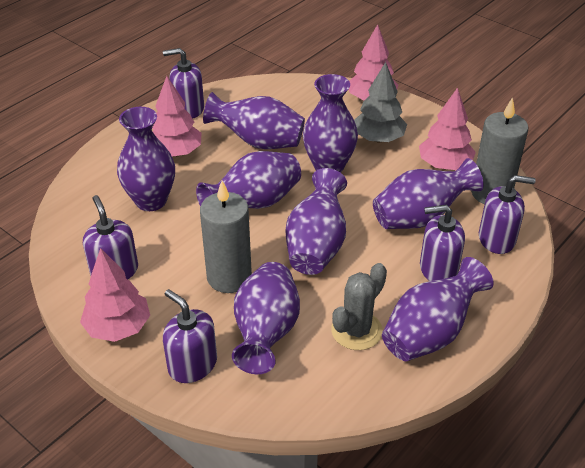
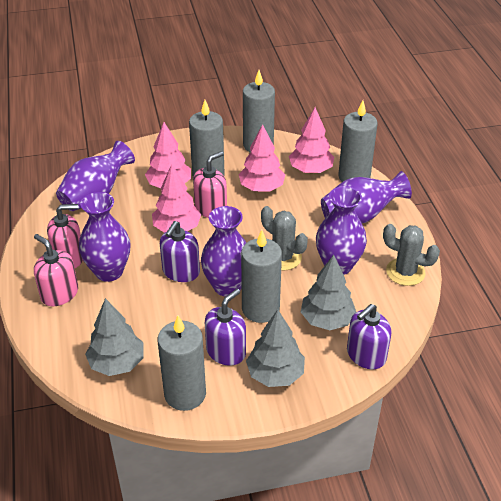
grey cactus: 1 -> 2
grey candle: 2 -> 5
grey tree: 1 -> 3
pink soap dispenser: 0 -> 3
purple soap dispenser: 5 -> 3
purple vase: 8 -> 5

